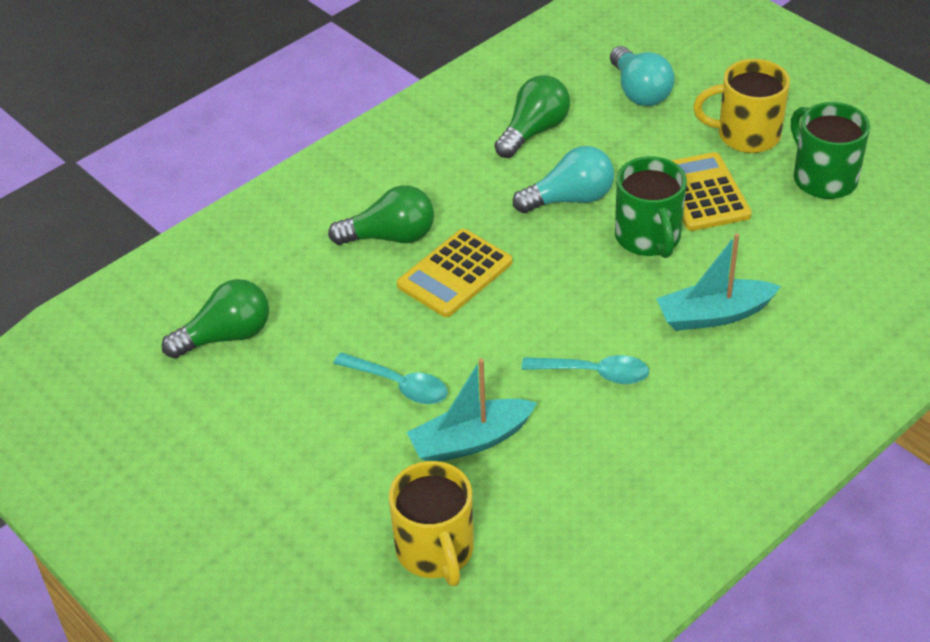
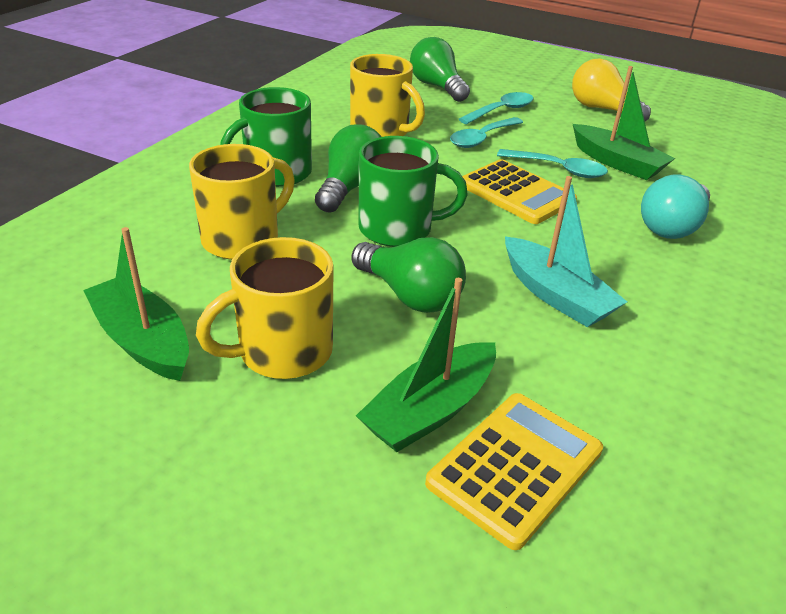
green boat: 0 -> 3
turquoise boat: 2 -> 1
turquoise light bulb: 2 -> 1
turquoise spoon: 2 -> 3
yellow light bulb: 0 -> 1
yellow mug: 2 -> 3

